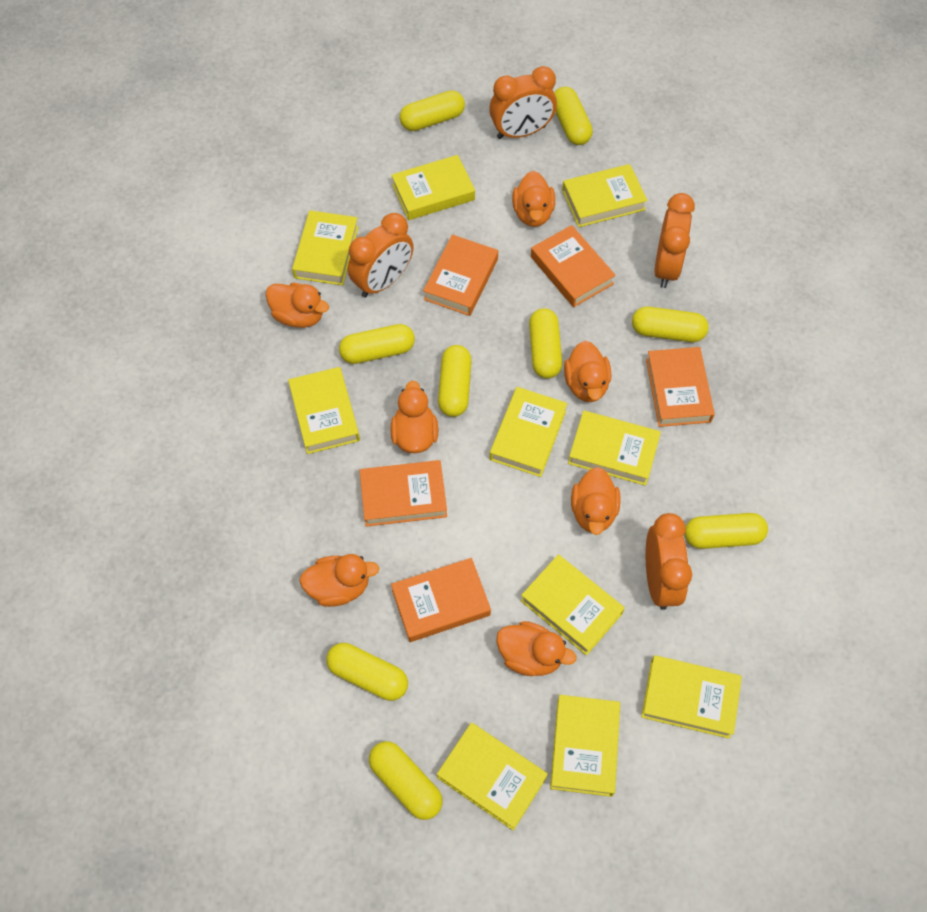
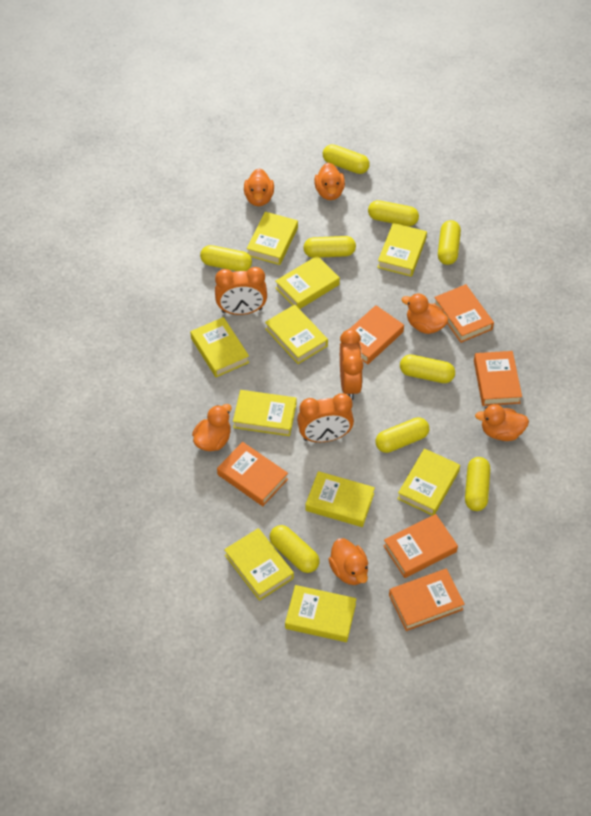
orange book: 5 -> 6
orange clock: 4 -> 3
orange duck: 7 -> 6

